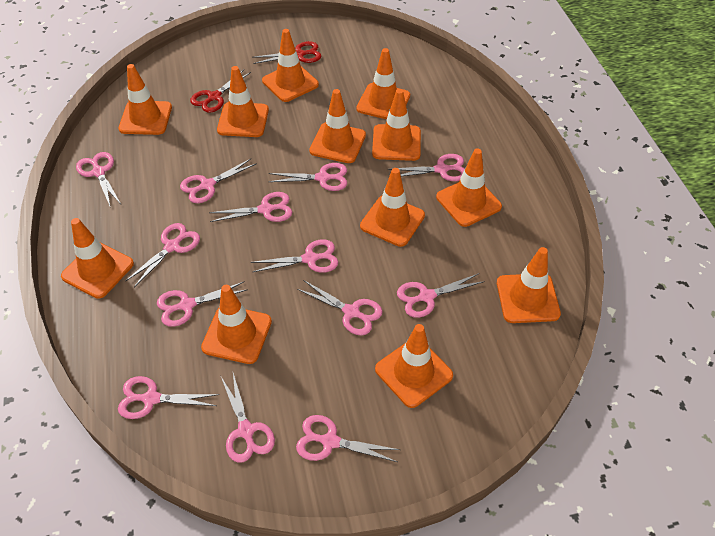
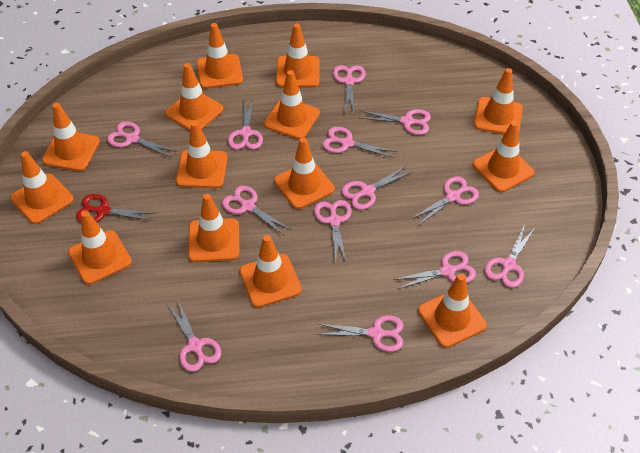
orange traffic cone: 12 -> 14
red scissors: 2 -> 1

